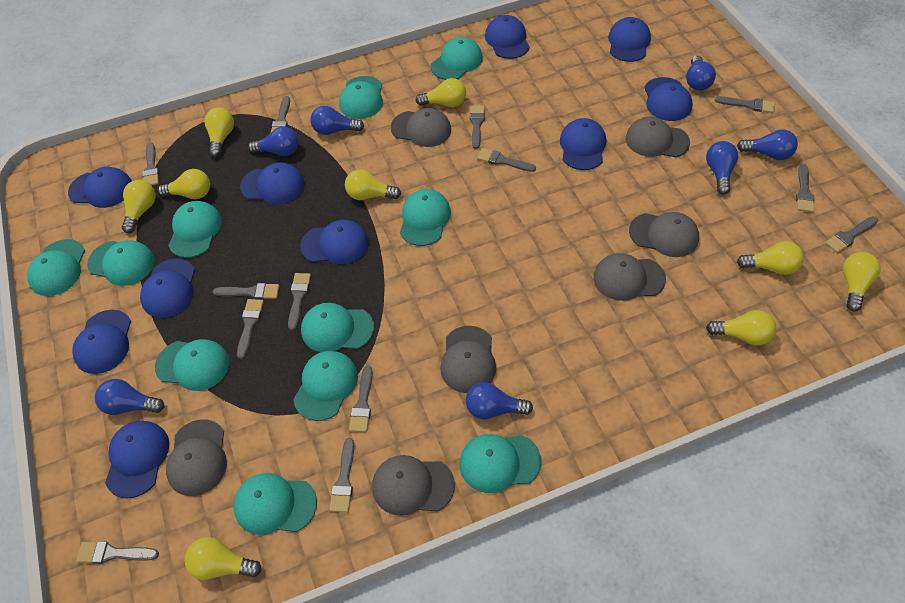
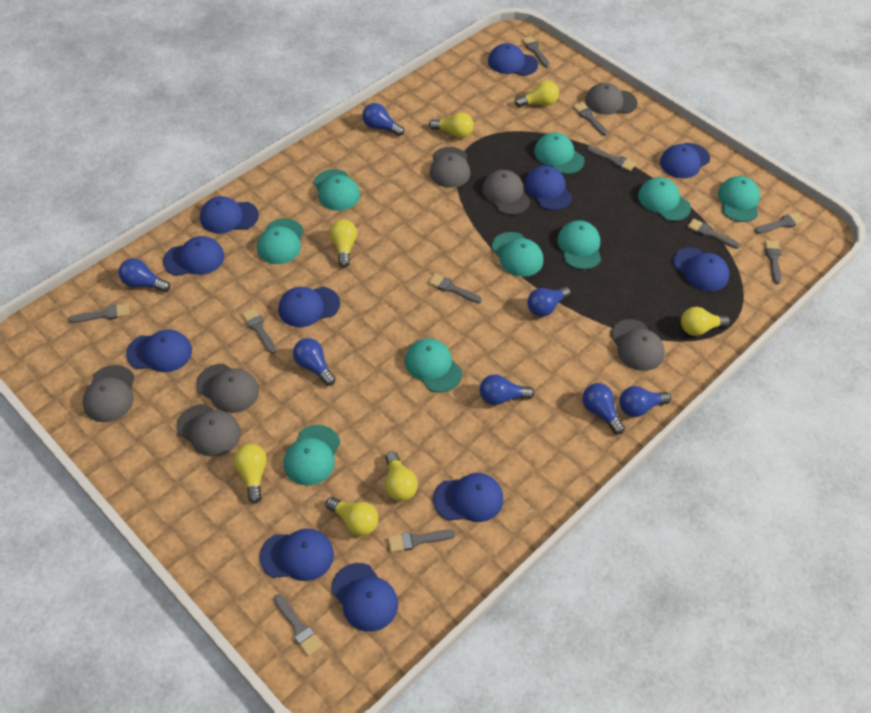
blue cap: 10 -> 11
grey brush: 13 -> 11
turquoise cap: 11 -> 9
yellow light bulb: 9 -> 7

